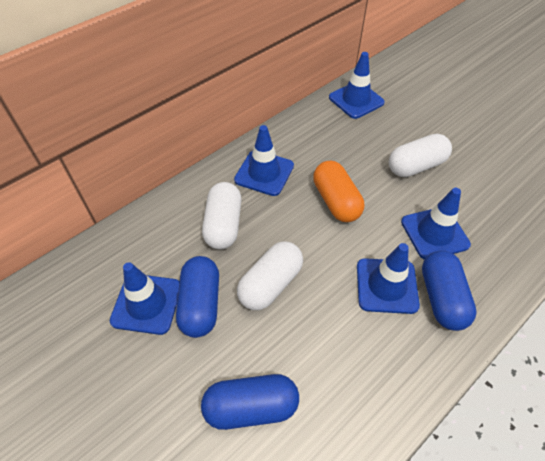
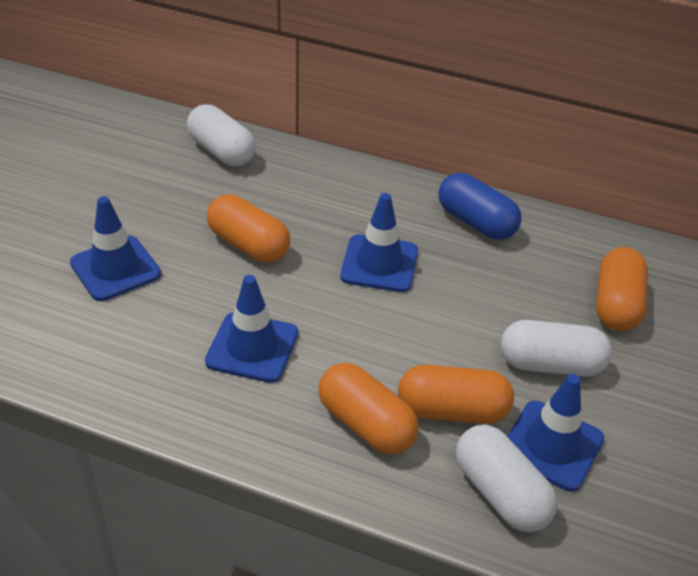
blue capsule: 3 -> 1
blue traffic cone: 5 -> 4
orange capsule: 1 -> 4

